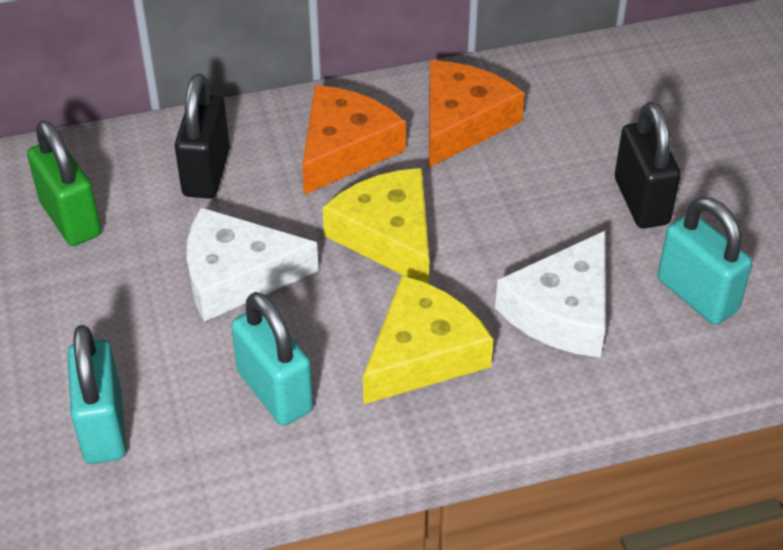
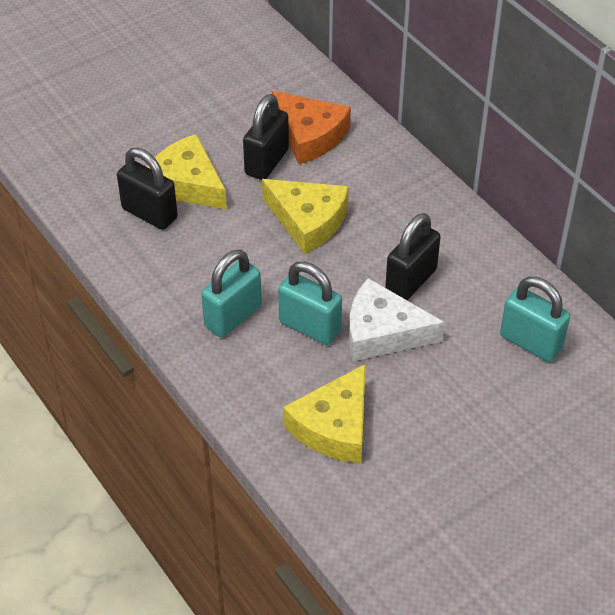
black padlock: 2 -> 3
green padlock: 1 -> 0
orange cheese: 2 -> 1
white cheese: 2 -> 1
yellow cheese: 2 -> 3

